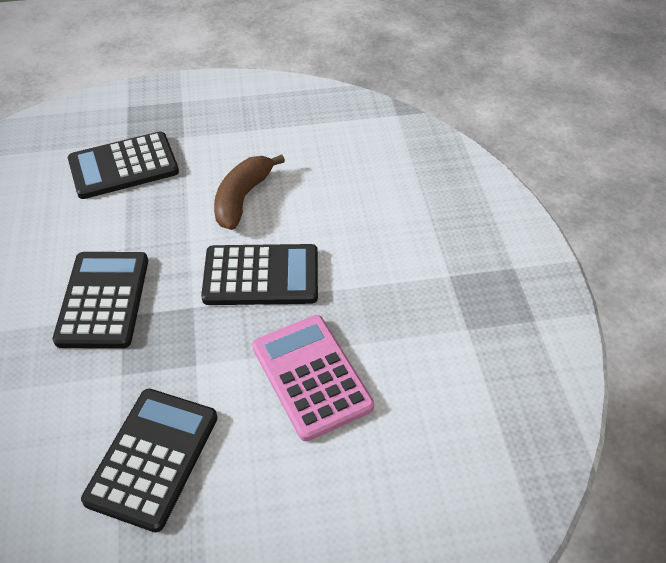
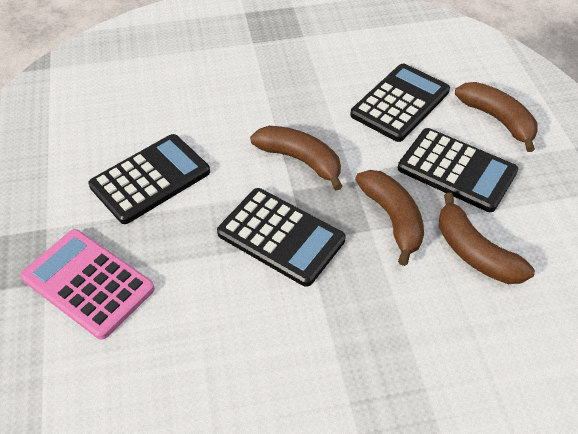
brown banana: 1 -> 4

